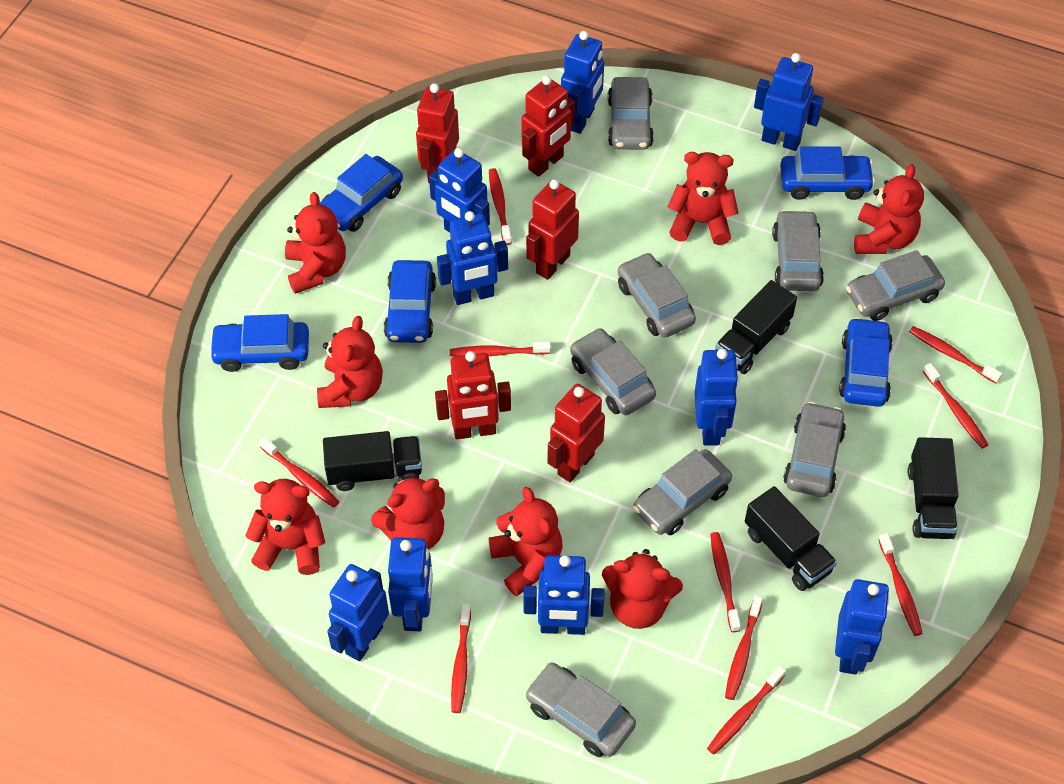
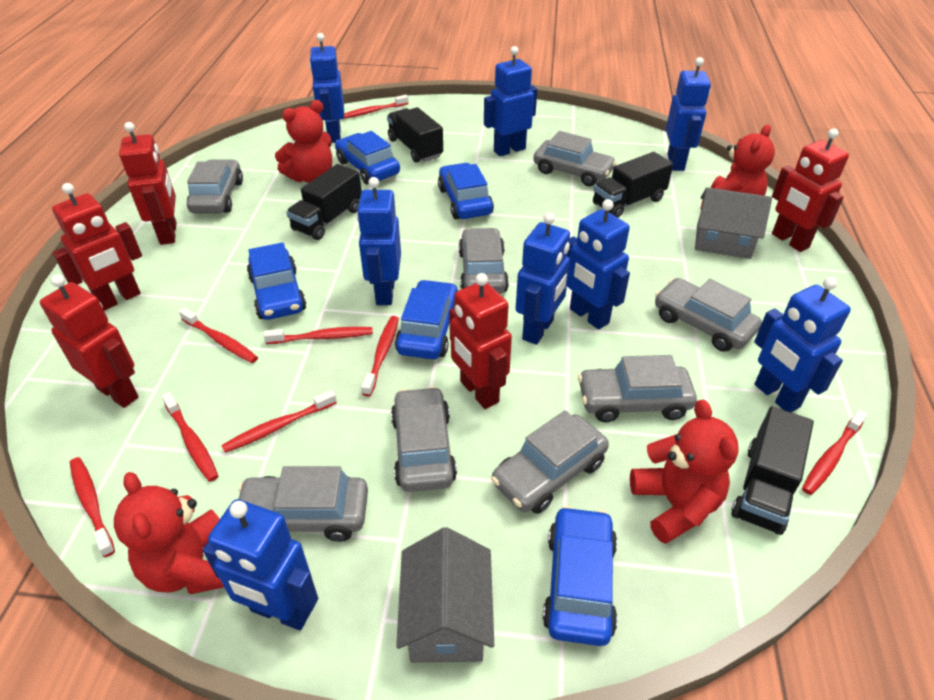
blue robot: 9 -> 8
grey house: 0 -> 2
red teddy bear: 8 -> 4
red toothbrush: 10 -> 8

